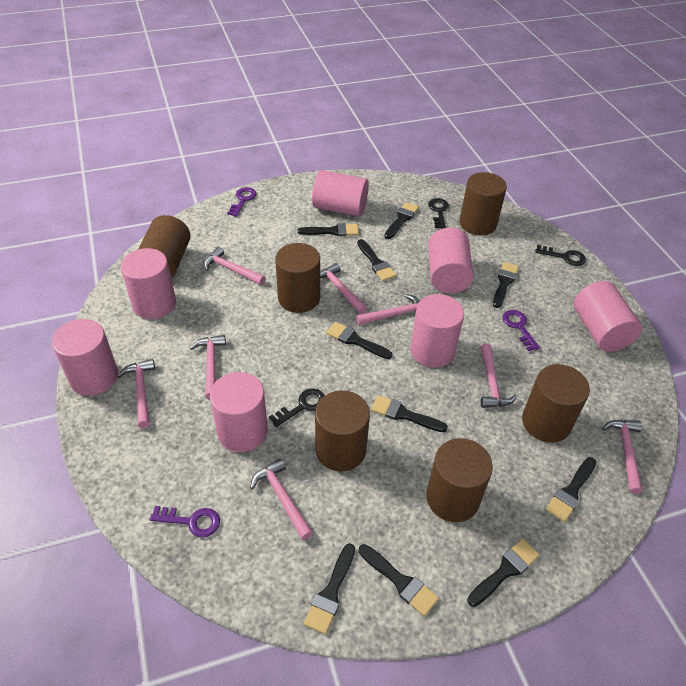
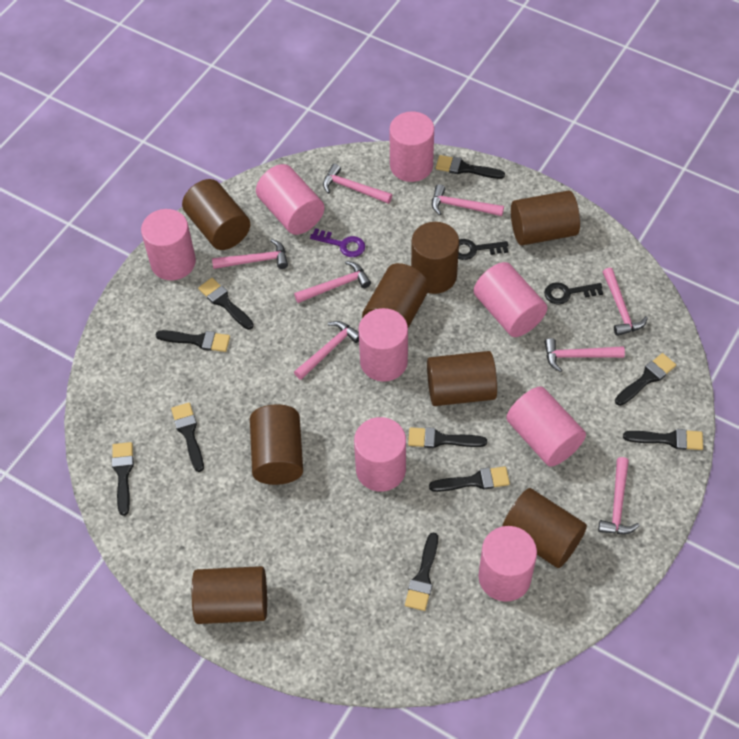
black key: 3 -> 2
brown cylinder: 6 -> 8
pink cylinder: 7 -> 8
purple key: 3 -> 1

